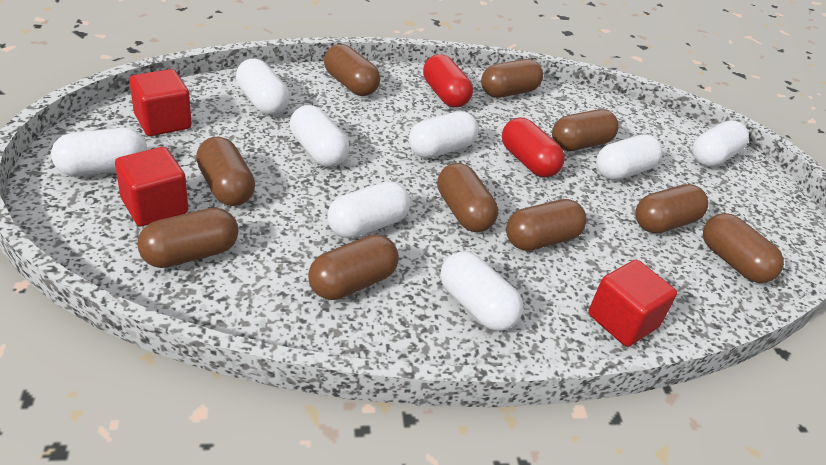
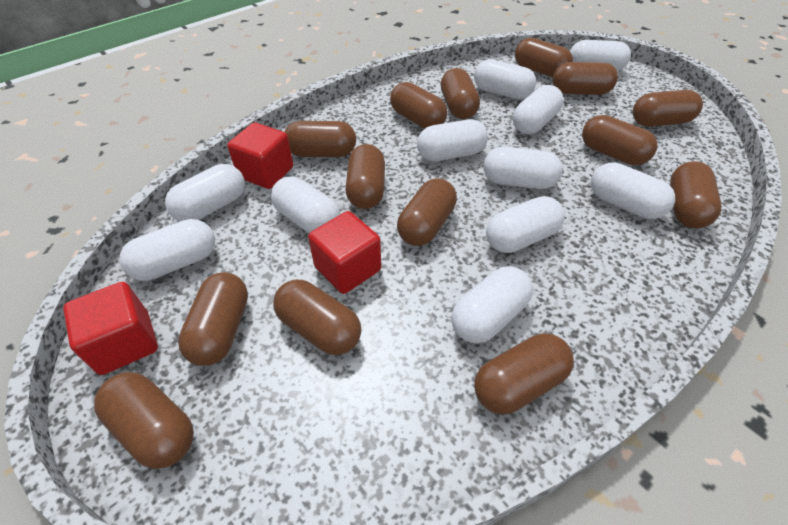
brown capsule: 10 -> 14
red capsule: 2 -> 0
white capsule: 8 -> 11

